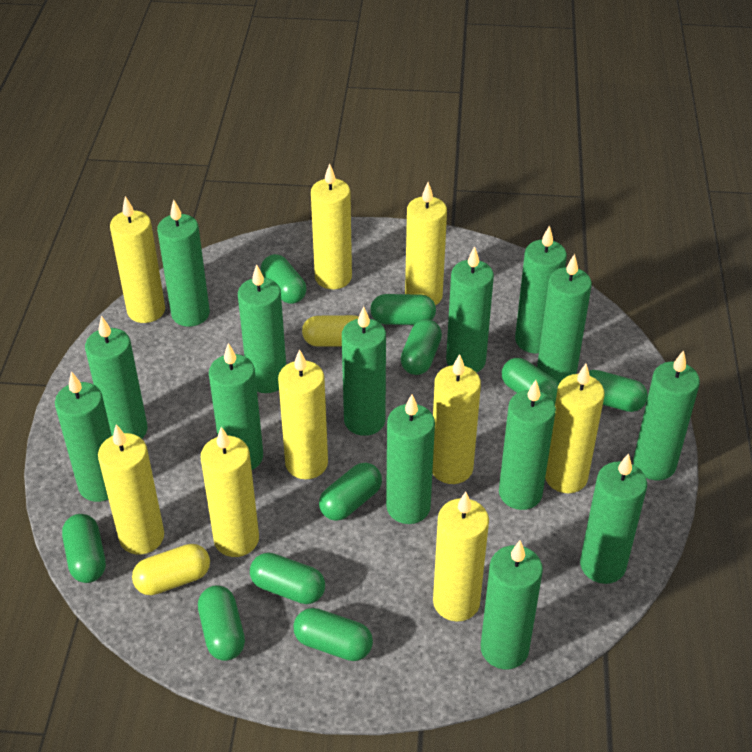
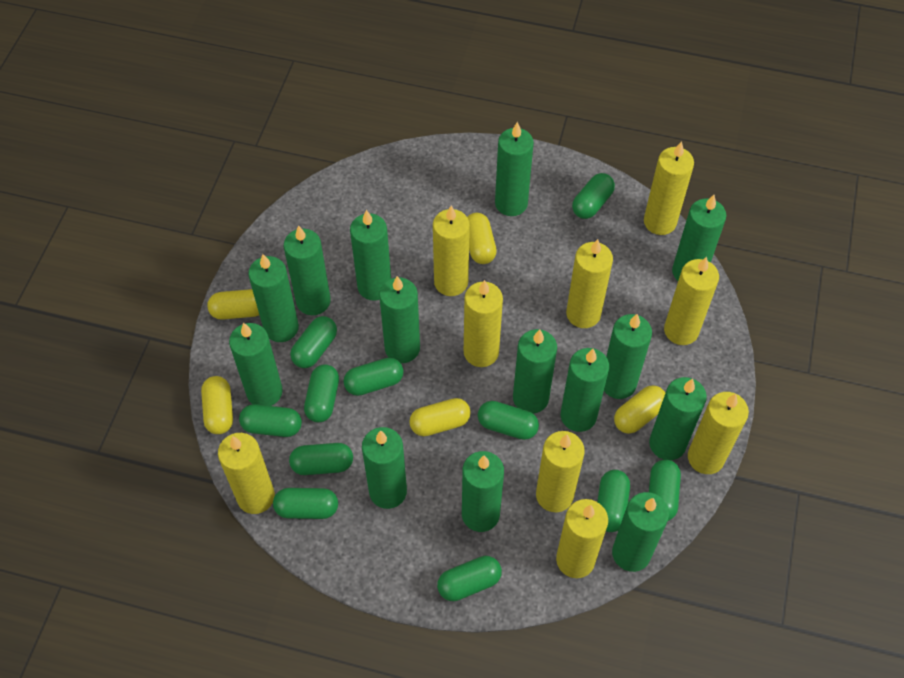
green capsule: 10 -> 11
yellow capsule: 2 -> 5

